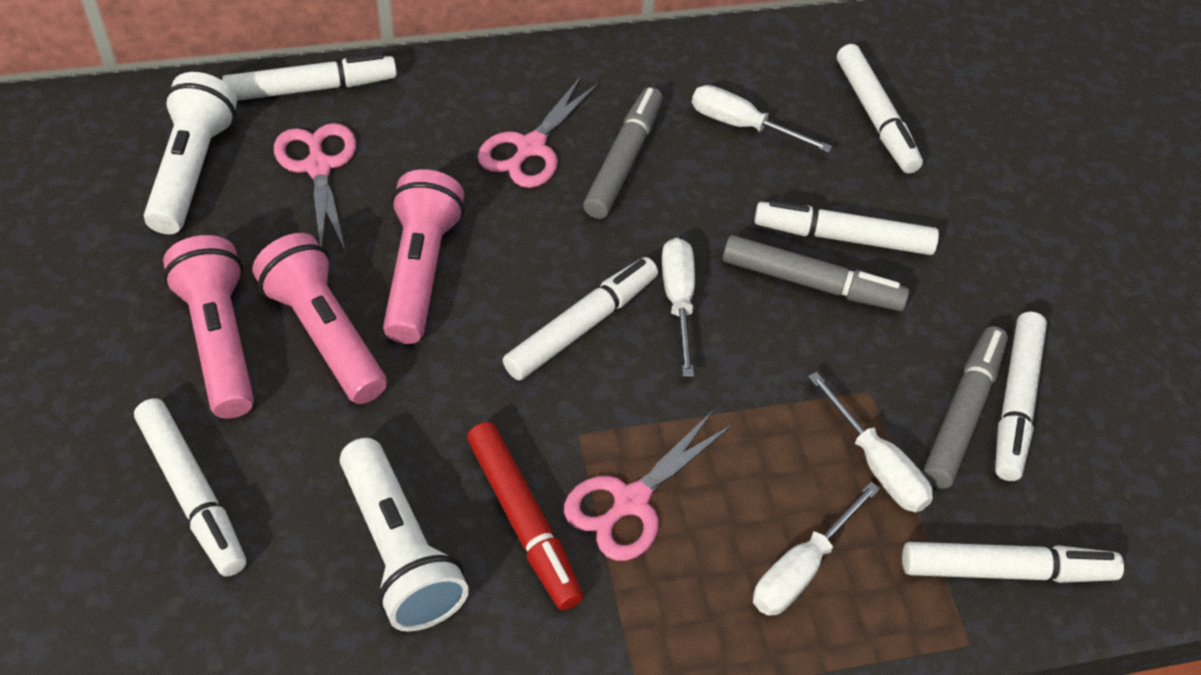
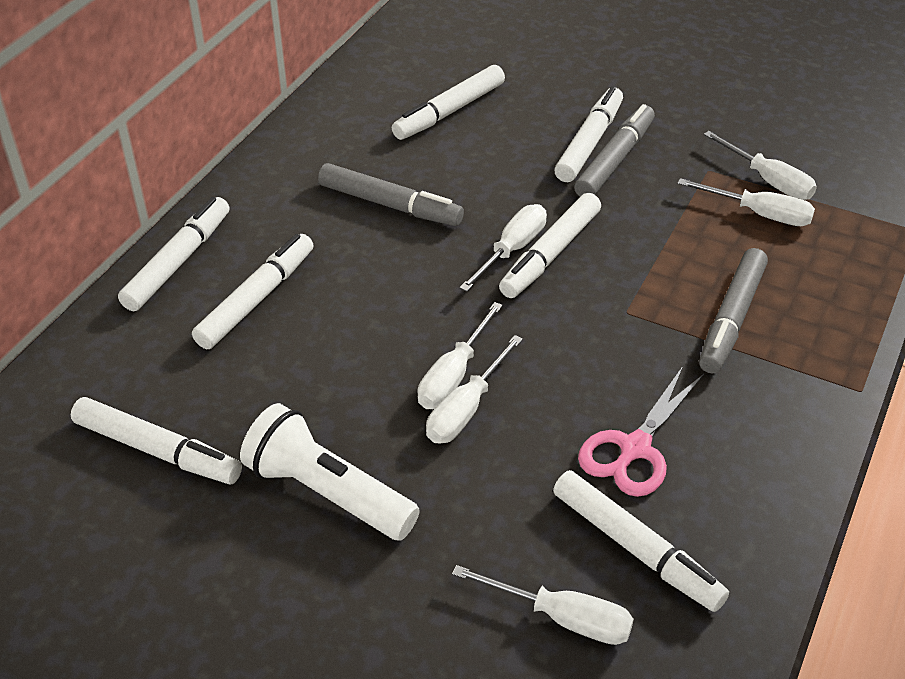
pink flashlight: 3 -> 0
pink scissors: 3 -> 1
red marker: 1 -> 0
white flashlight: 2 -> 1
white screwdriver: 4 -> 6

